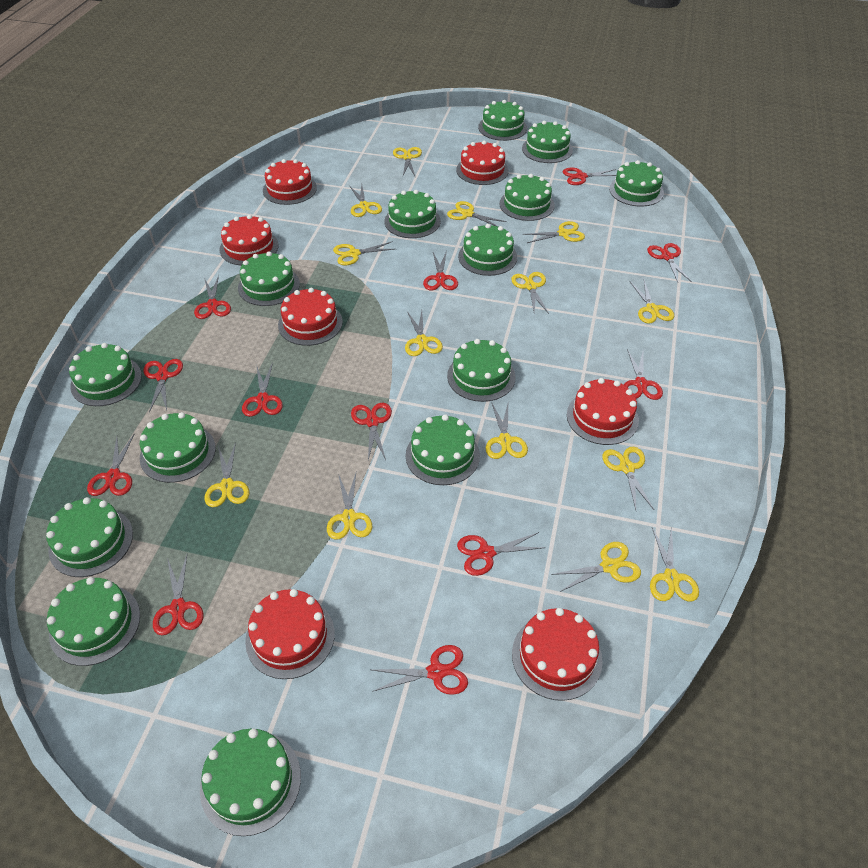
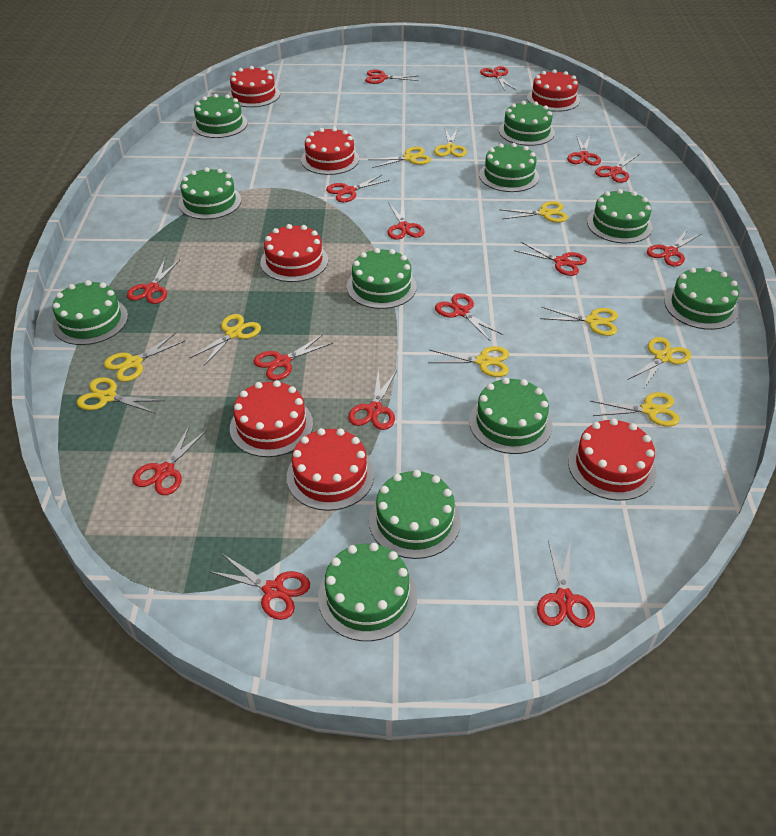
green cake: 14 -> 11
red scissors: 12 -> 15
yellow scissors: 14 -> 10

